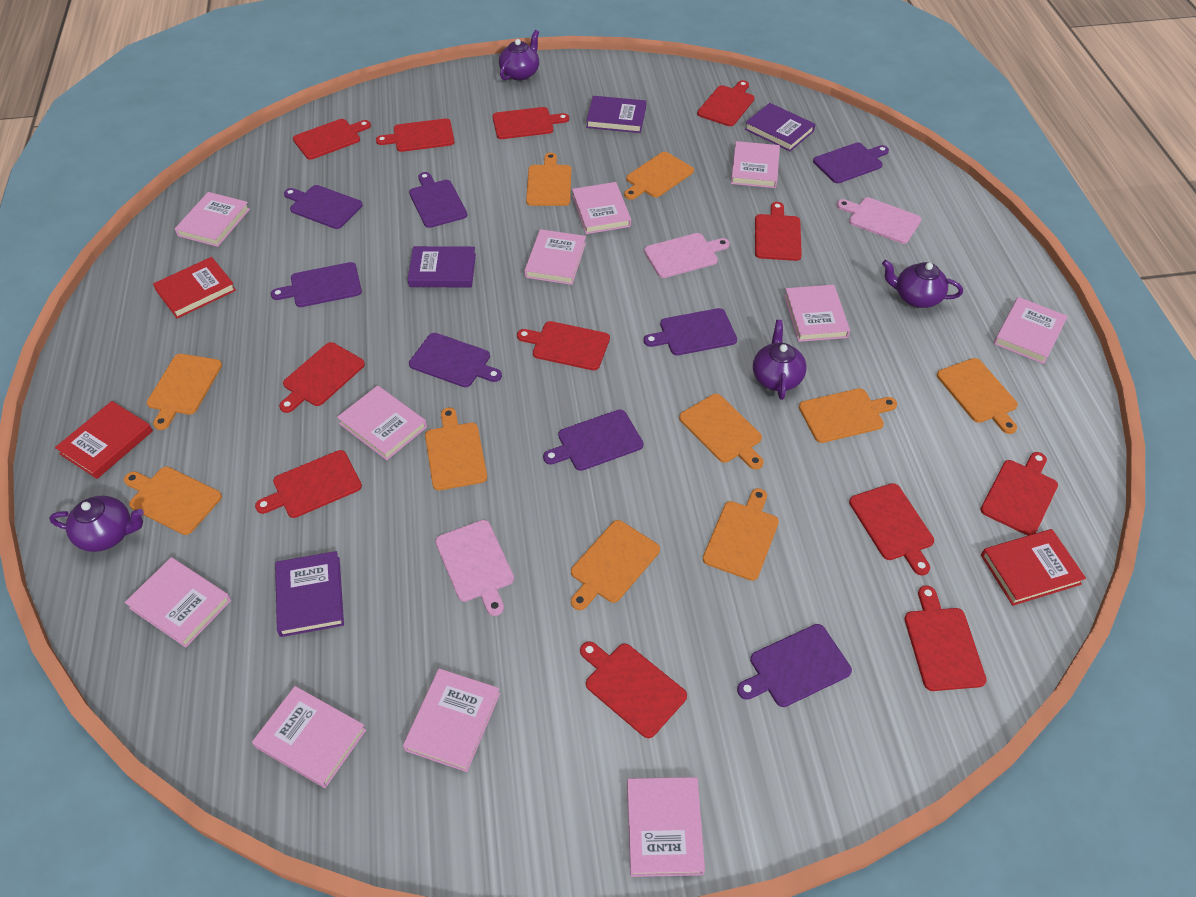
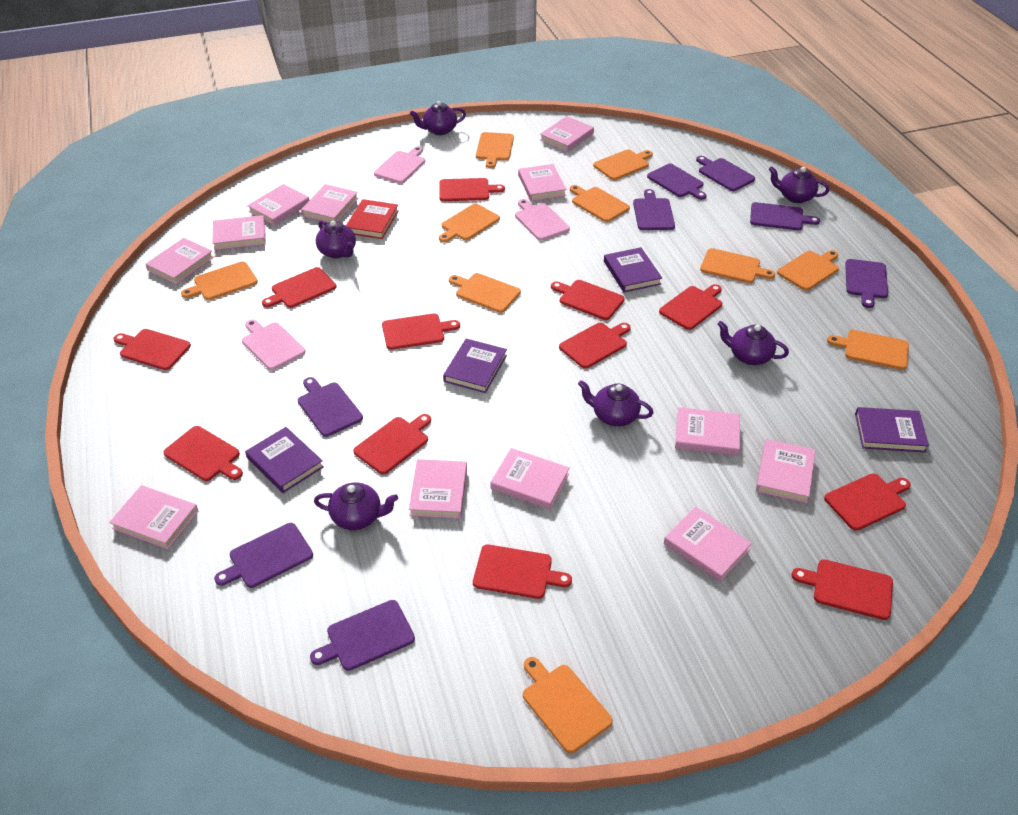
pink book: 11 -> 12
purple teapot: 4 -> 6
red book: 3 -> 1

